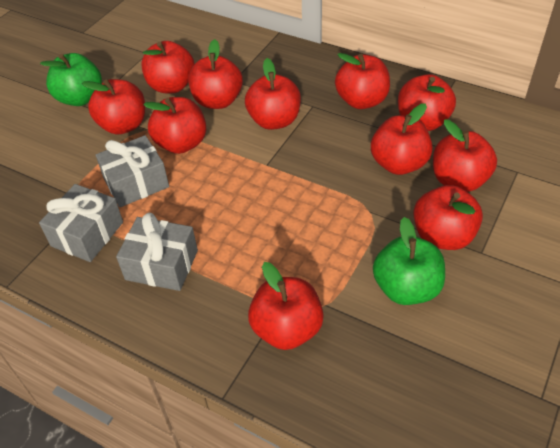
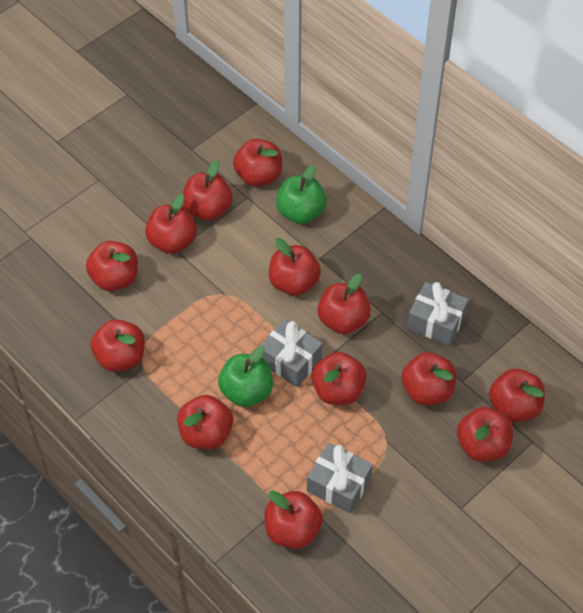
red apple: 11 -> 13

